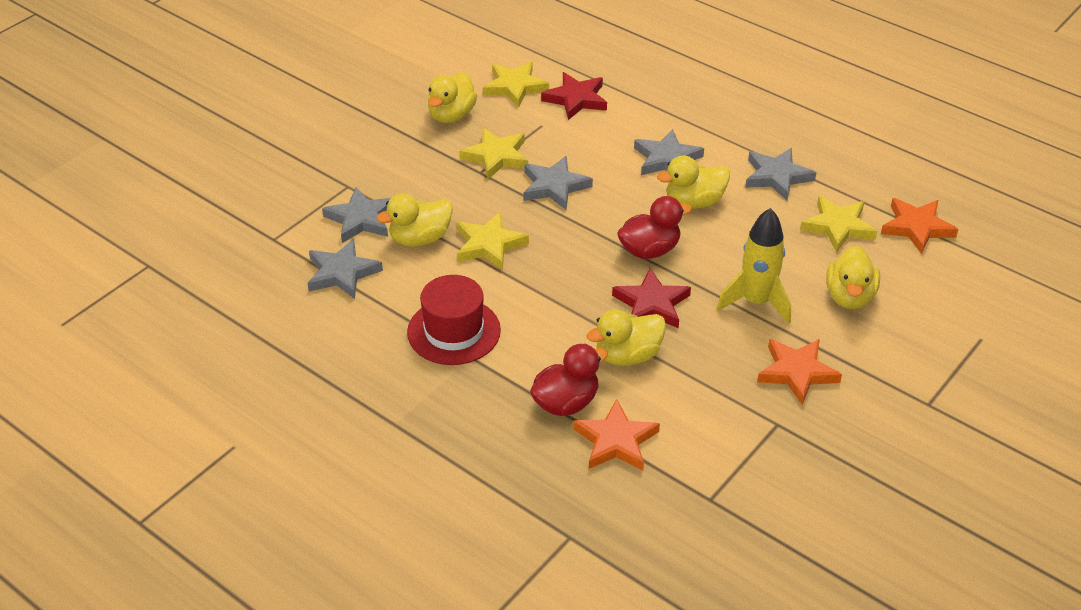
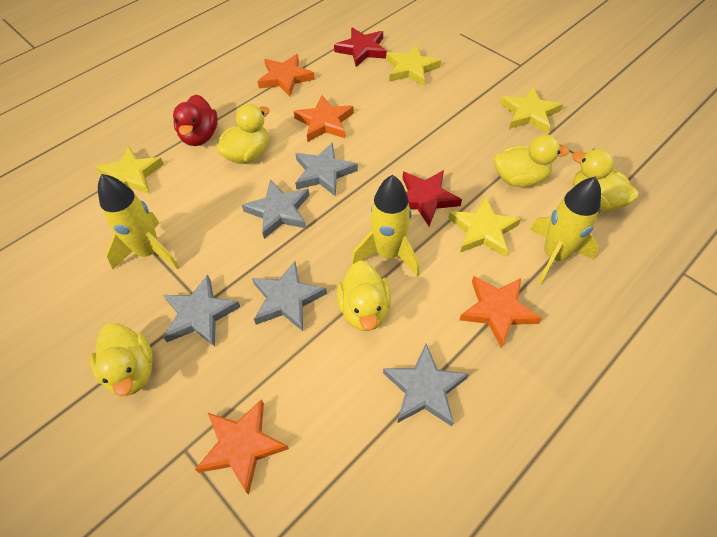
orange star: 3 -> 4
red duck: 2 -> 1
red hat: 1 -> 0
yellow rocket: 1 -> 3

